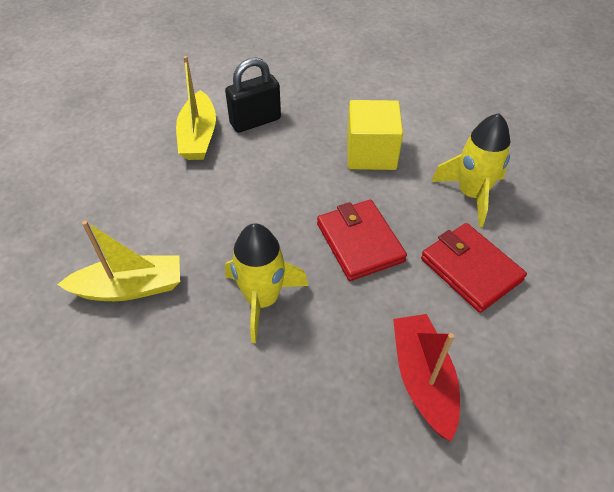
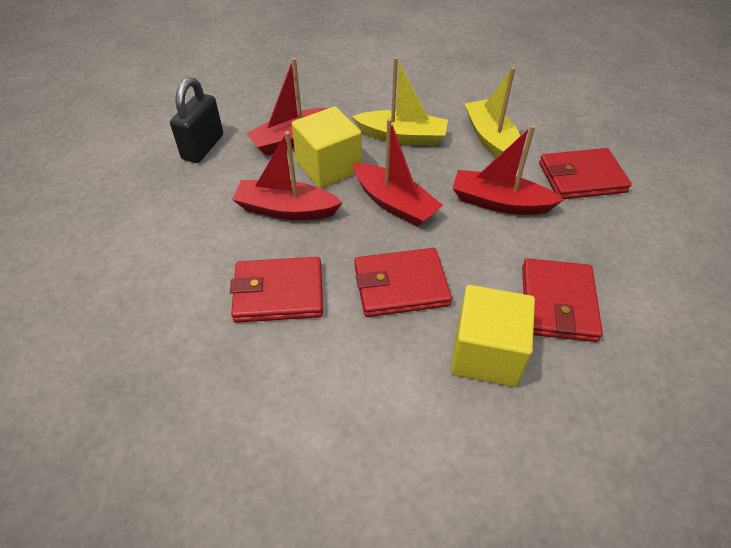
red boat: 1 -> 4
red wallet: 2 -> 4
yellow cube: 1 -> 2
yellow rocket: 2 -> 0

